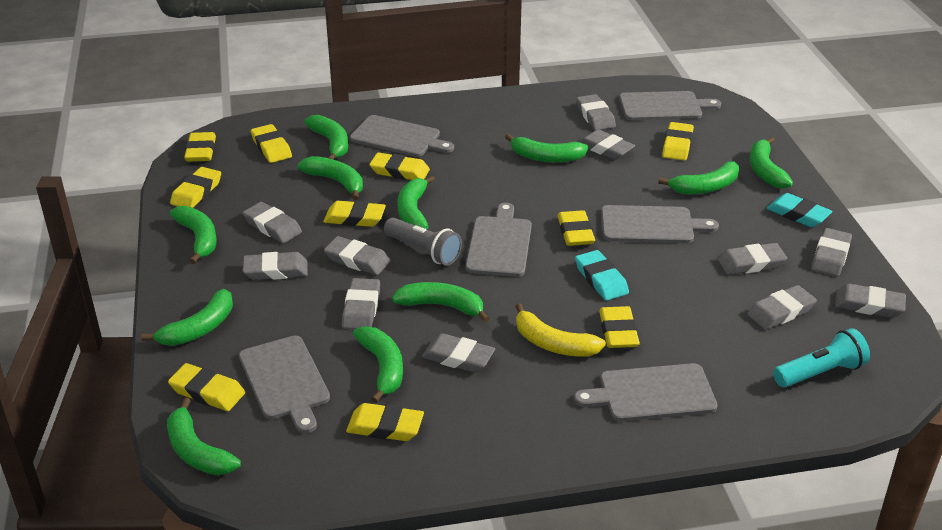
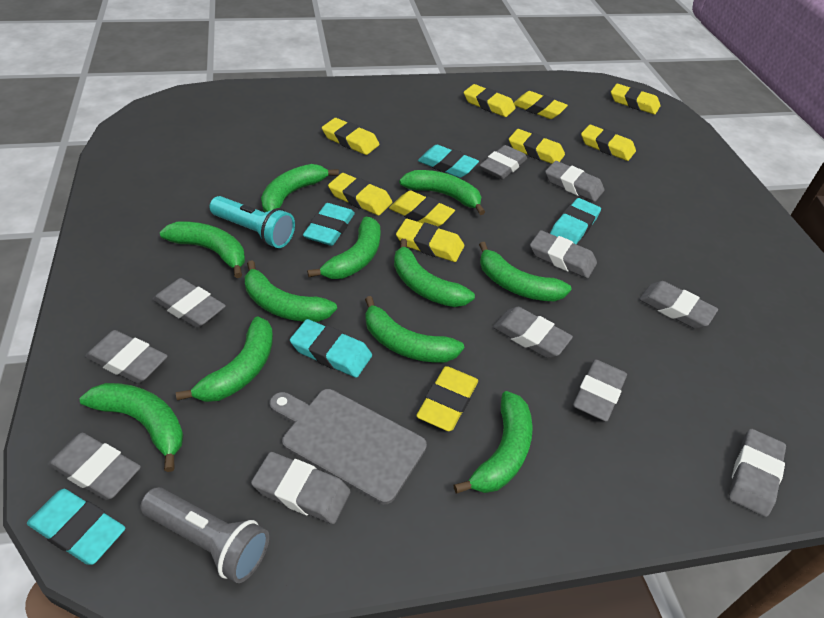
grey cutting board: 6 -> 1
turquoise eraser: 2 -> 5
yellow banana: 1 -> 0

